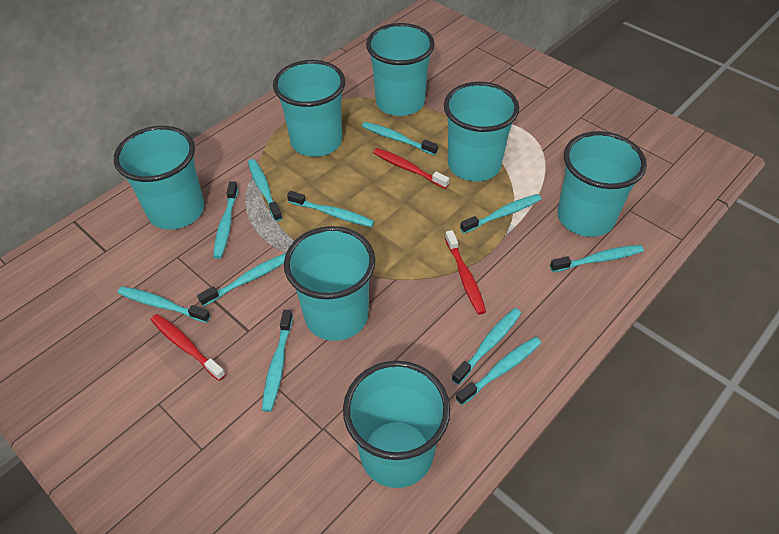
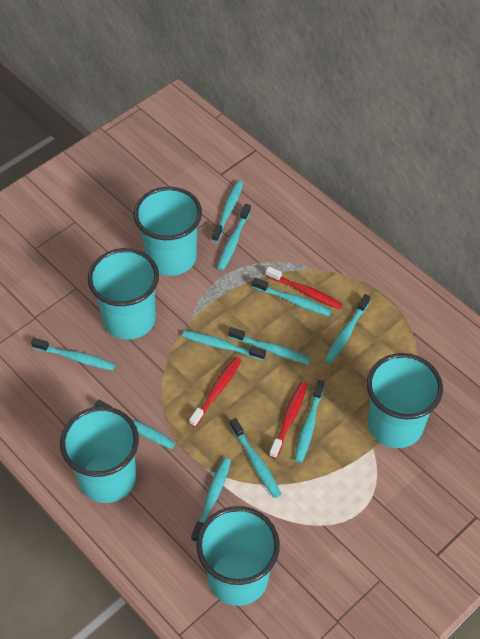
turquoise cup: 7 -> 5

